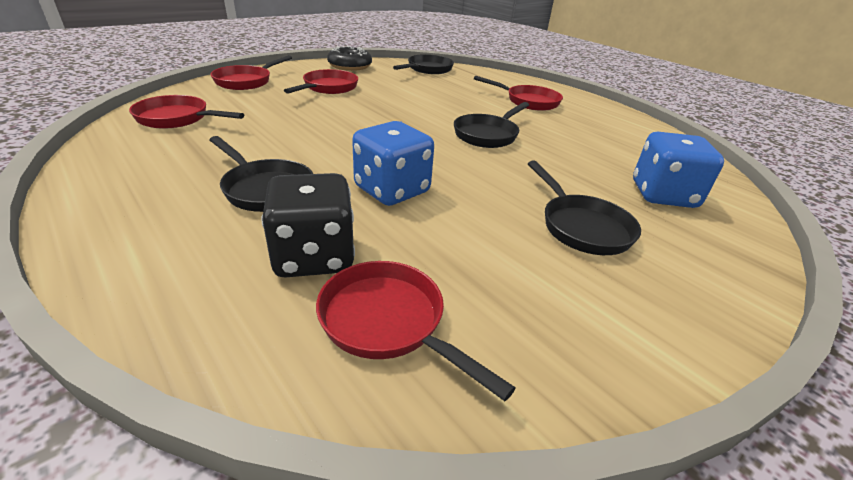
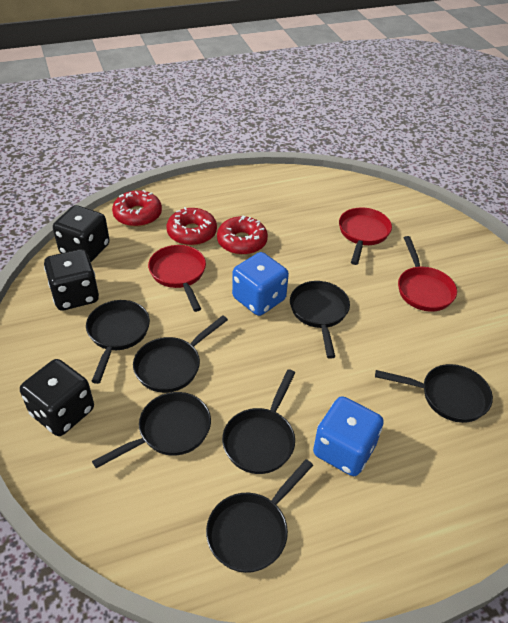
black dice: 1 -> 3
black donut: 1 -> 0
black pan: 4 -> 7
red donut: 0 -> 3
red pan: 5 -> 3

